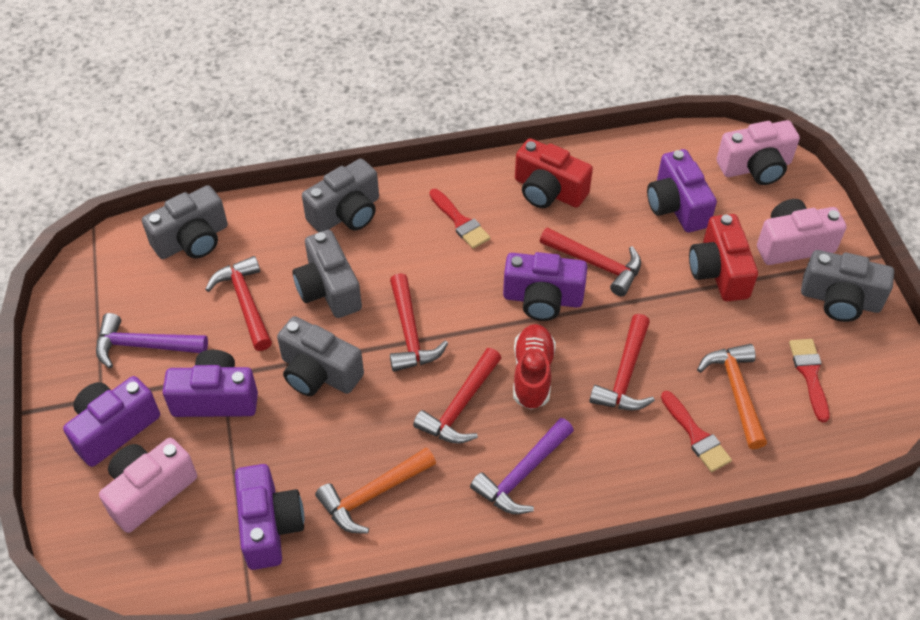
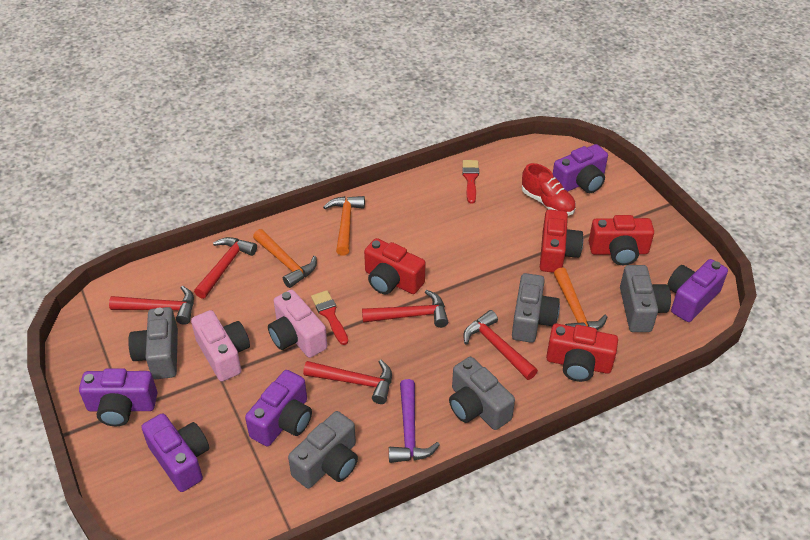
orange hammer: 2 -> 3
pink camera: 3 -> 2
purple hammer: 2 -> 1
red brush: 3 -> 2
red camera: 2 -> 4

